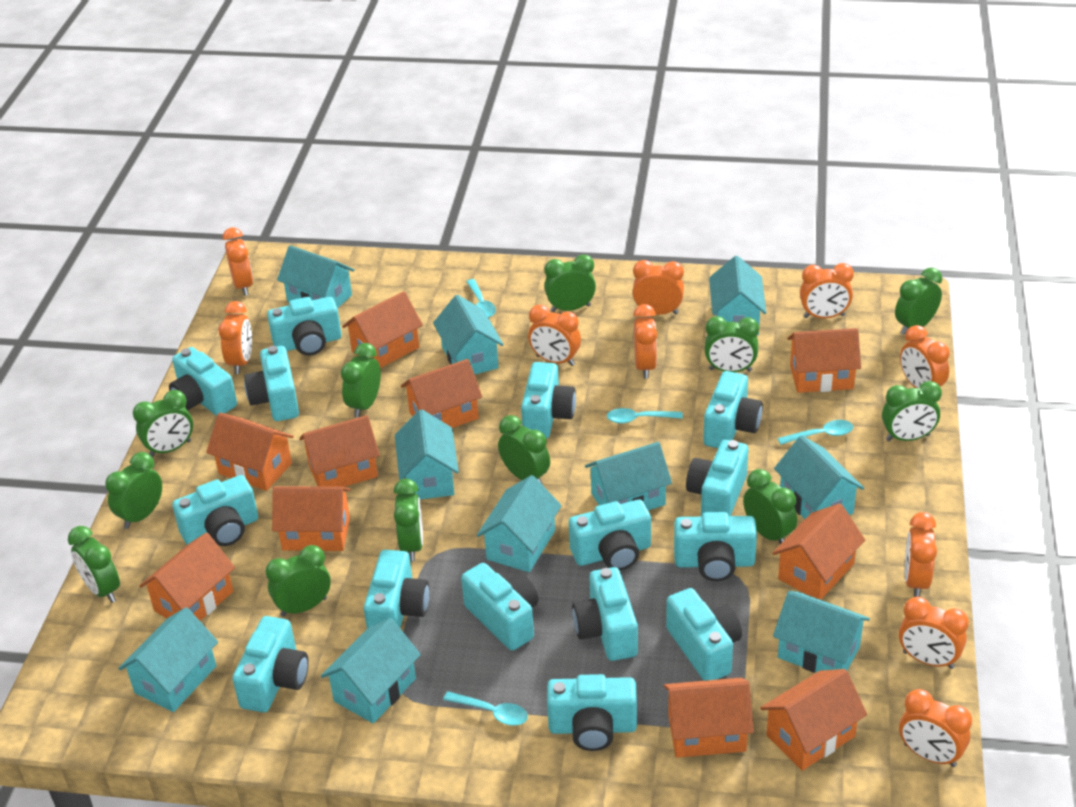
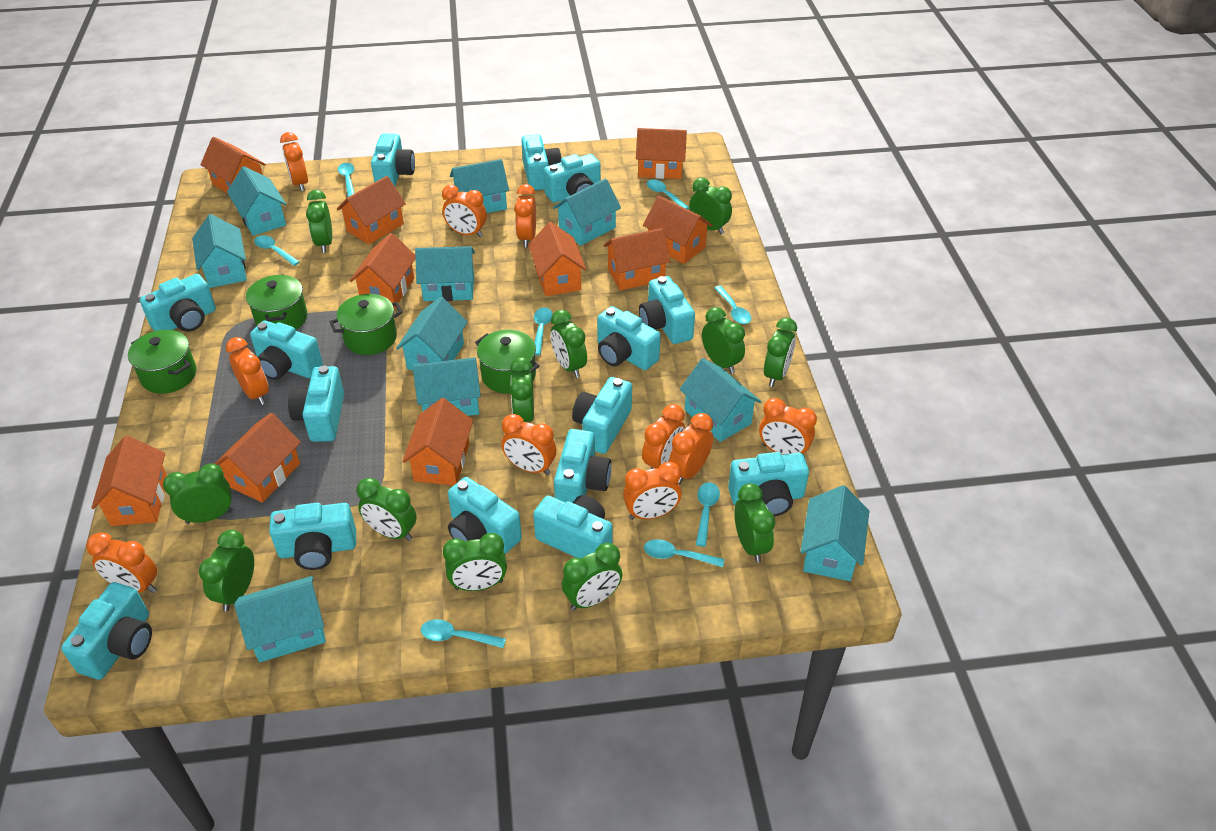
green pot: 0 -> 4
turquoise spoon: 4 -> 8

